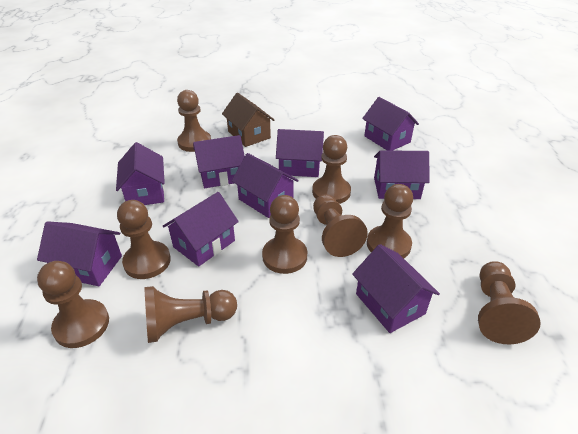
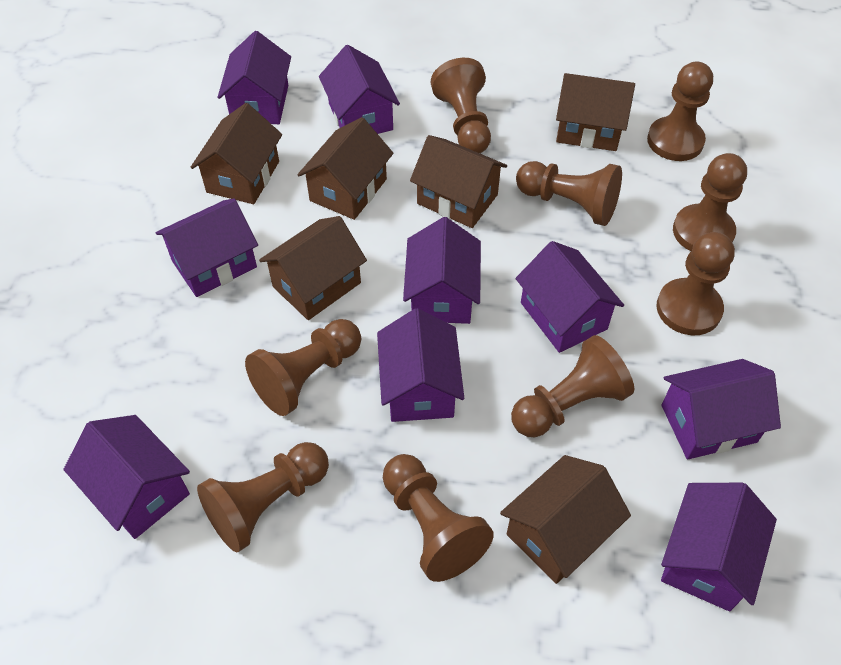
brown house: 1 -> 6

